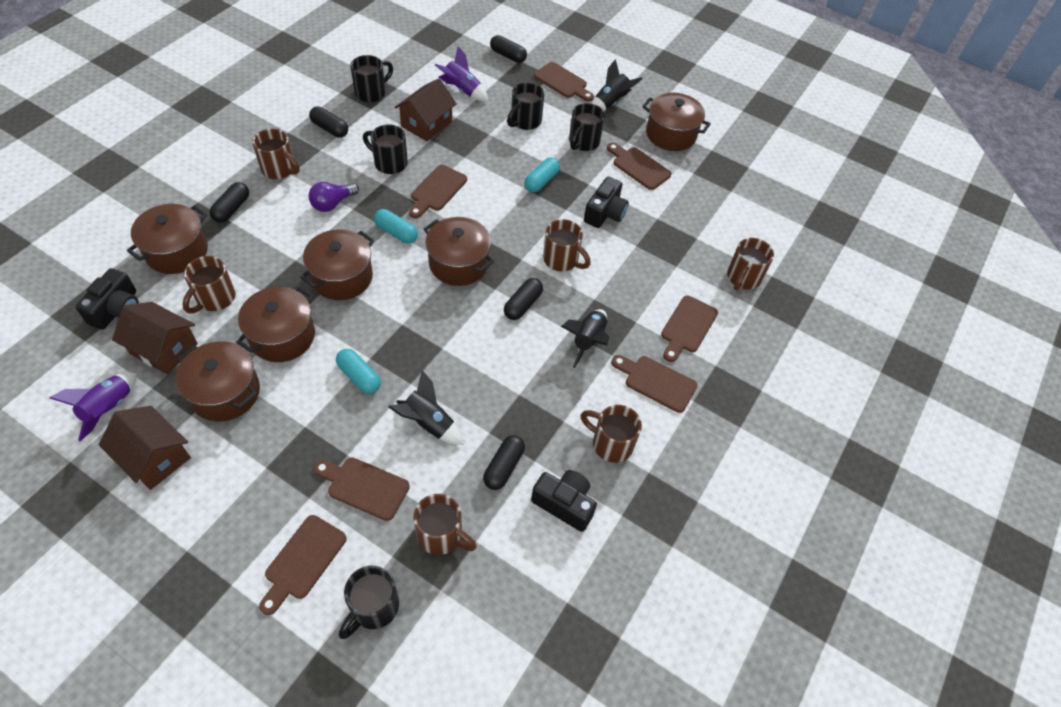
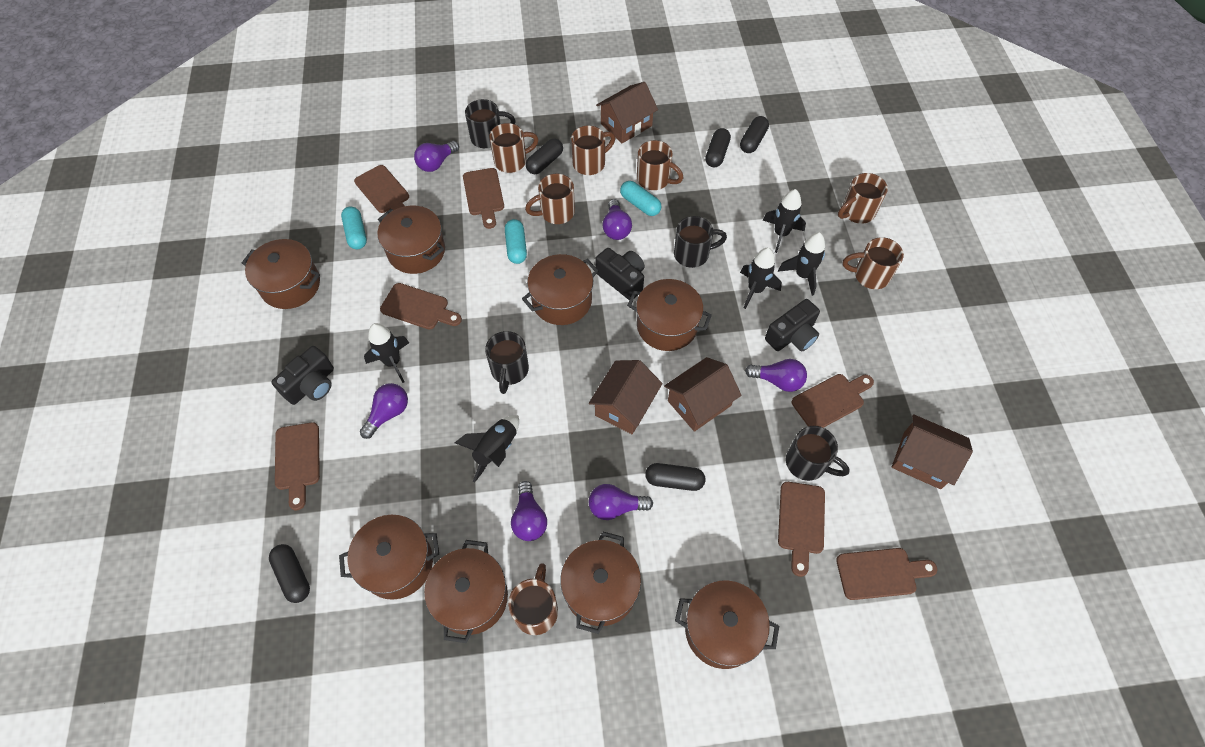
black mug: 5 -> 4
black rocket: 3 -> 5
brown house: 3 -> 4
brown mug: 6 -> 7
brown pot: 6 -> 8
purple light bulb: 1 -> 6
purple rocket: 2 -> 0

